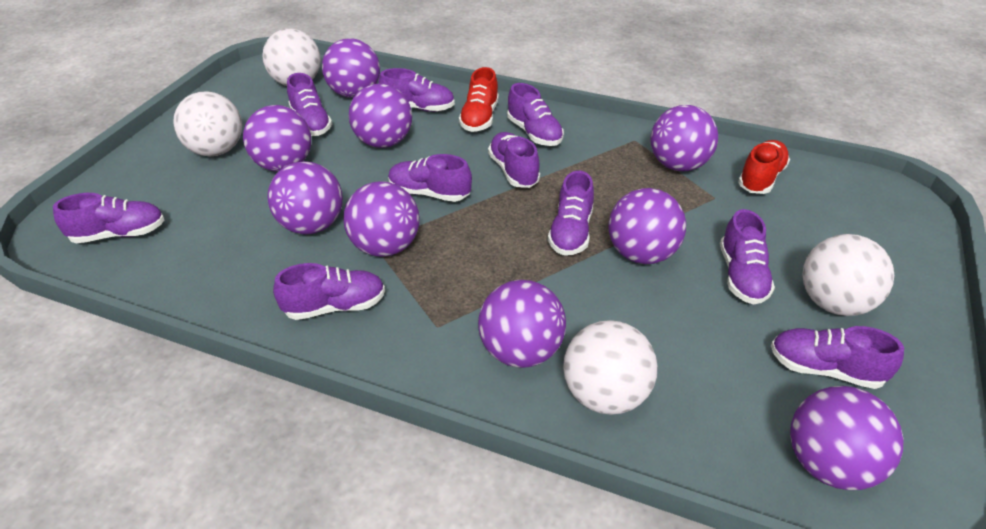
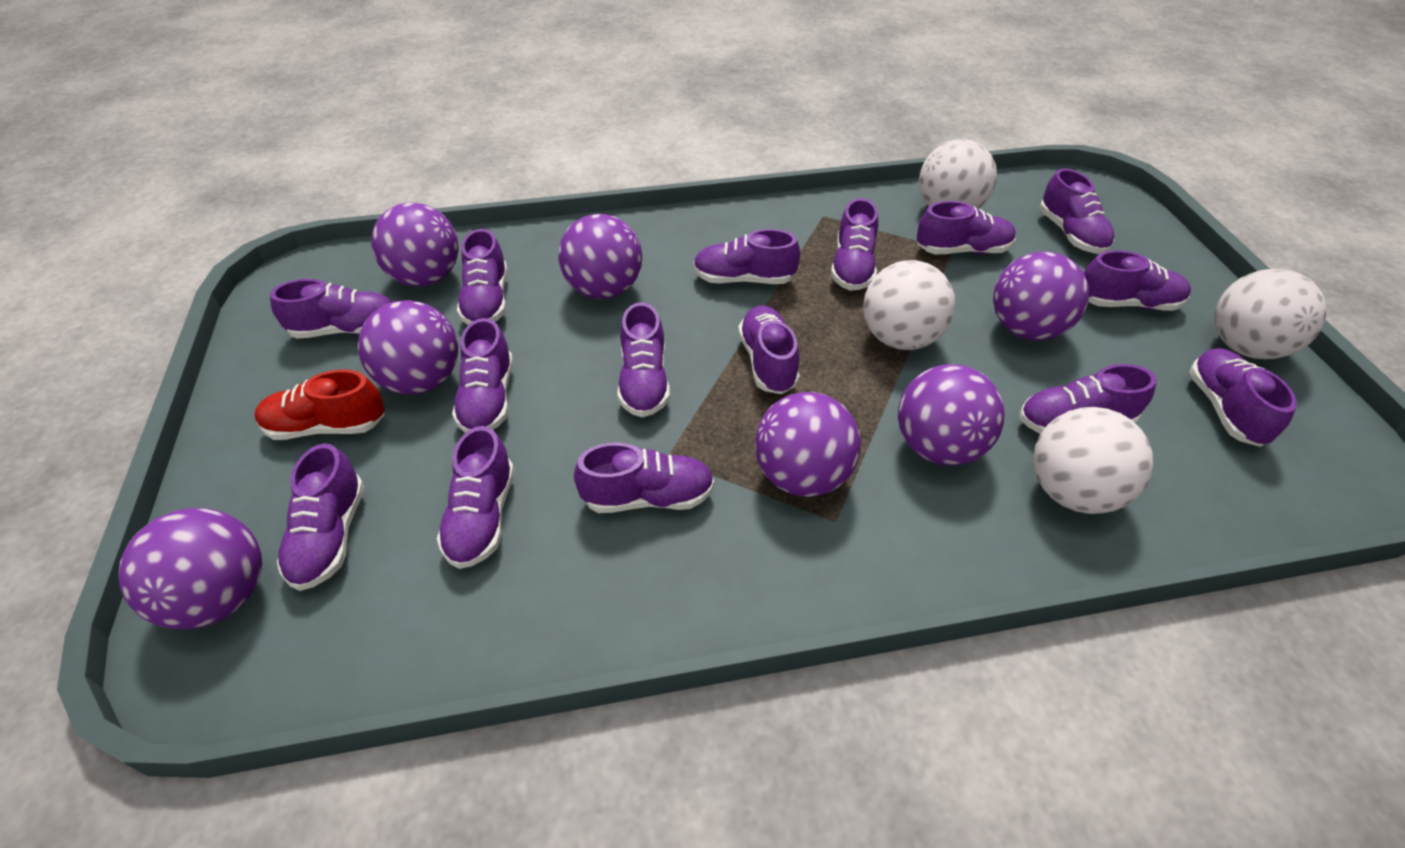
purple ball: 9 -> 7
purple shoe: 10 -> 15
red shoe: 2 -> 1

